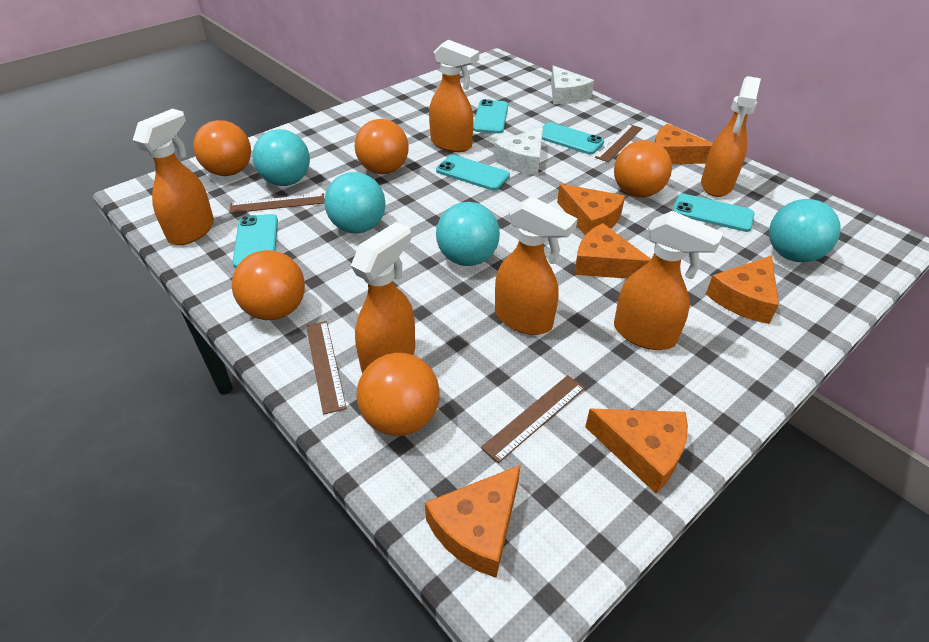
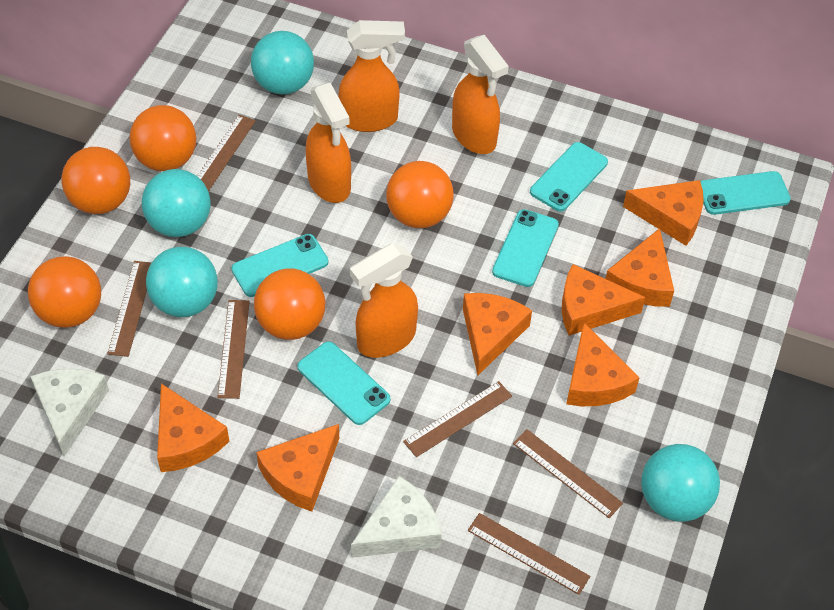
brown ruler: 4 -> 6
orange cheese: 6 -> 7
orange spray bottle: 6 -> 4

